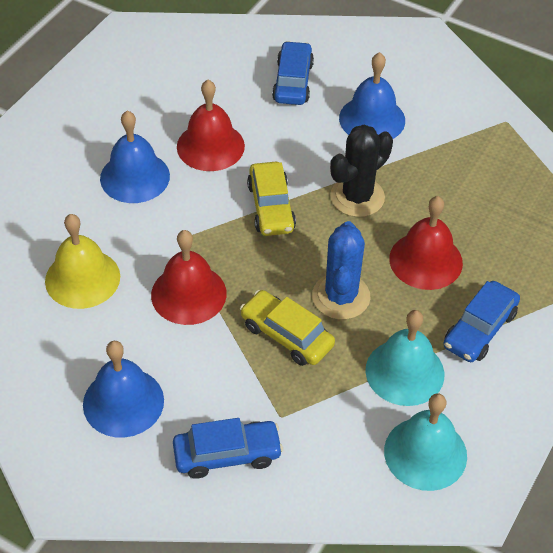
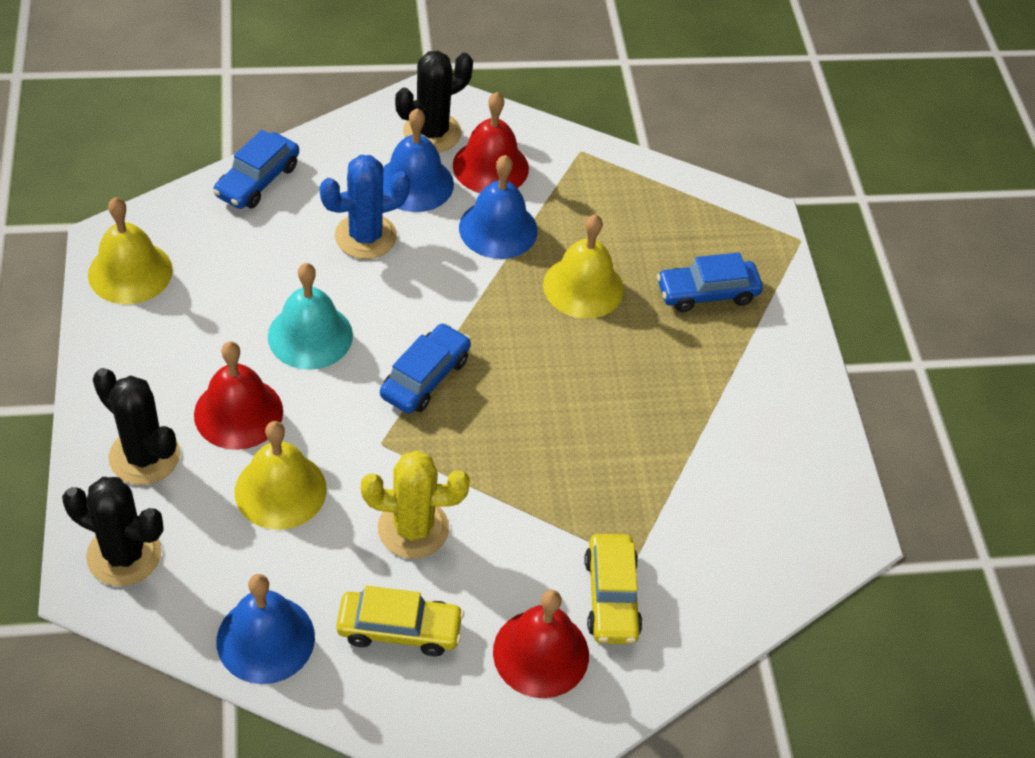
black cactus: 1 -> 3
turquoise bell: 2 -> 1
yellow bell: 1 -> 3
yellow cactus: 0 -> 1

